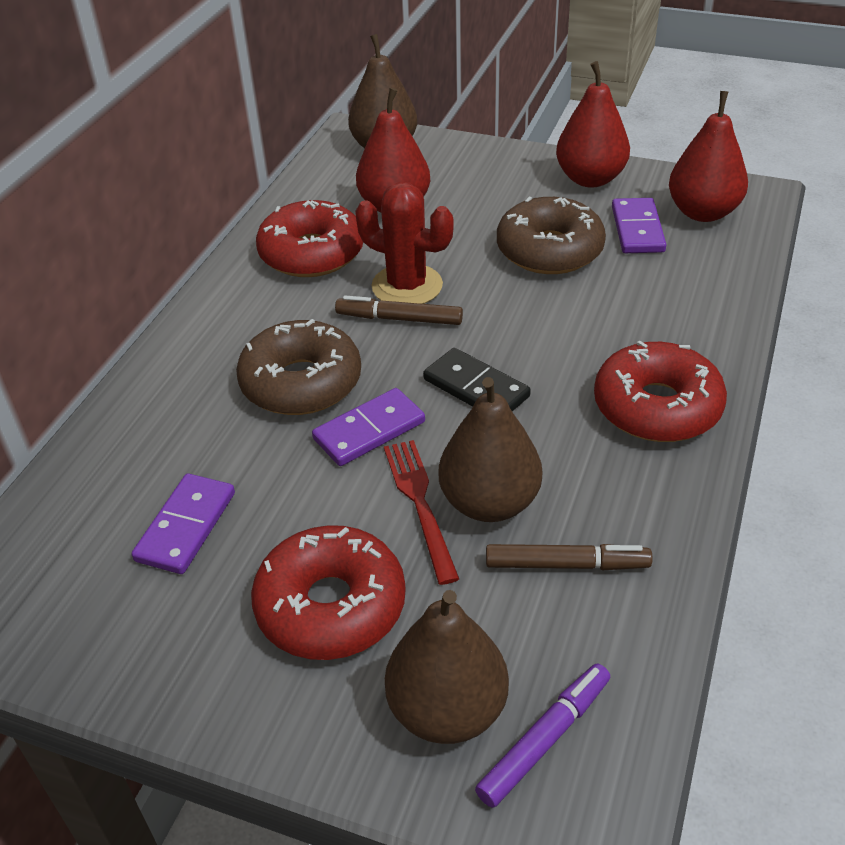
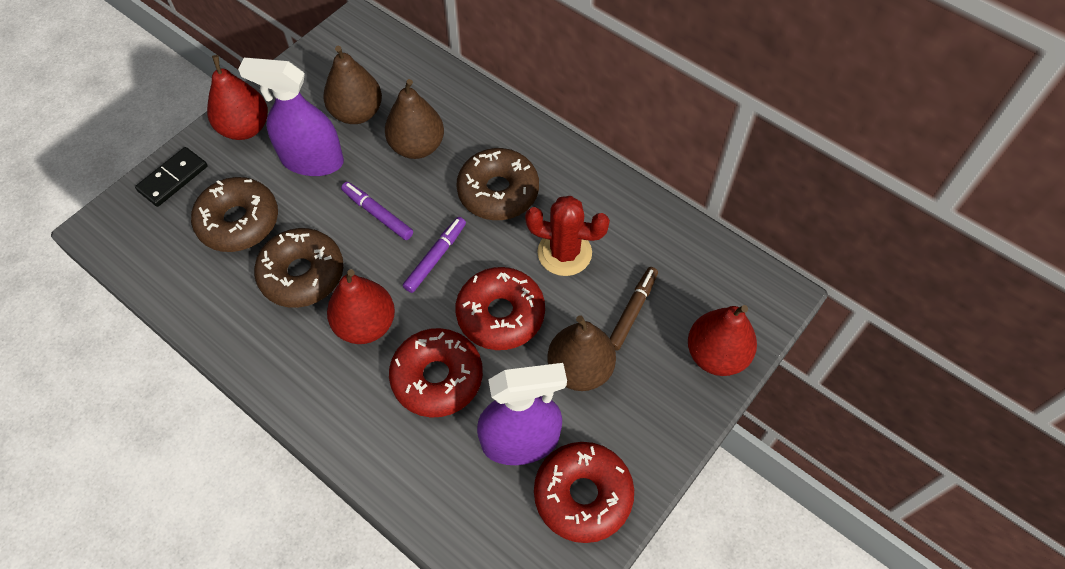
brown donut: 2 -> 3
brown marker: 2 -> 1
purple domino: 3 -> 0
purple marker: 1 -> 2
purple spray bottle: 0 -> 2
red fork: 1 -> 0

